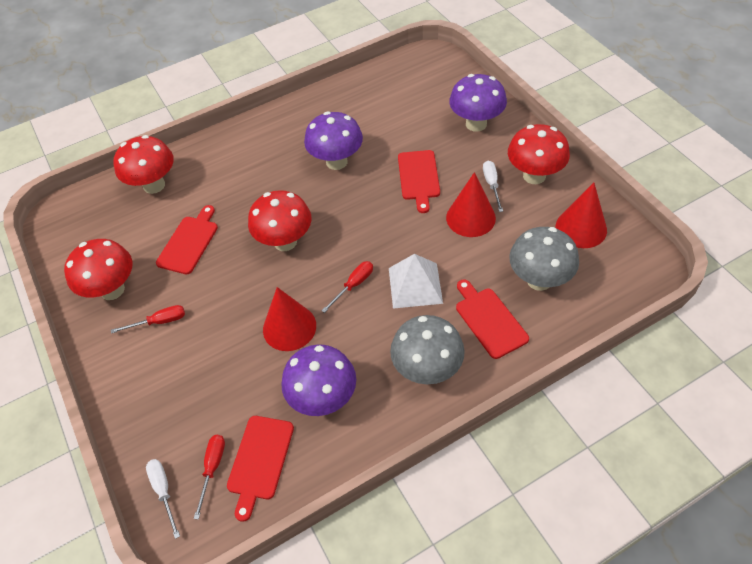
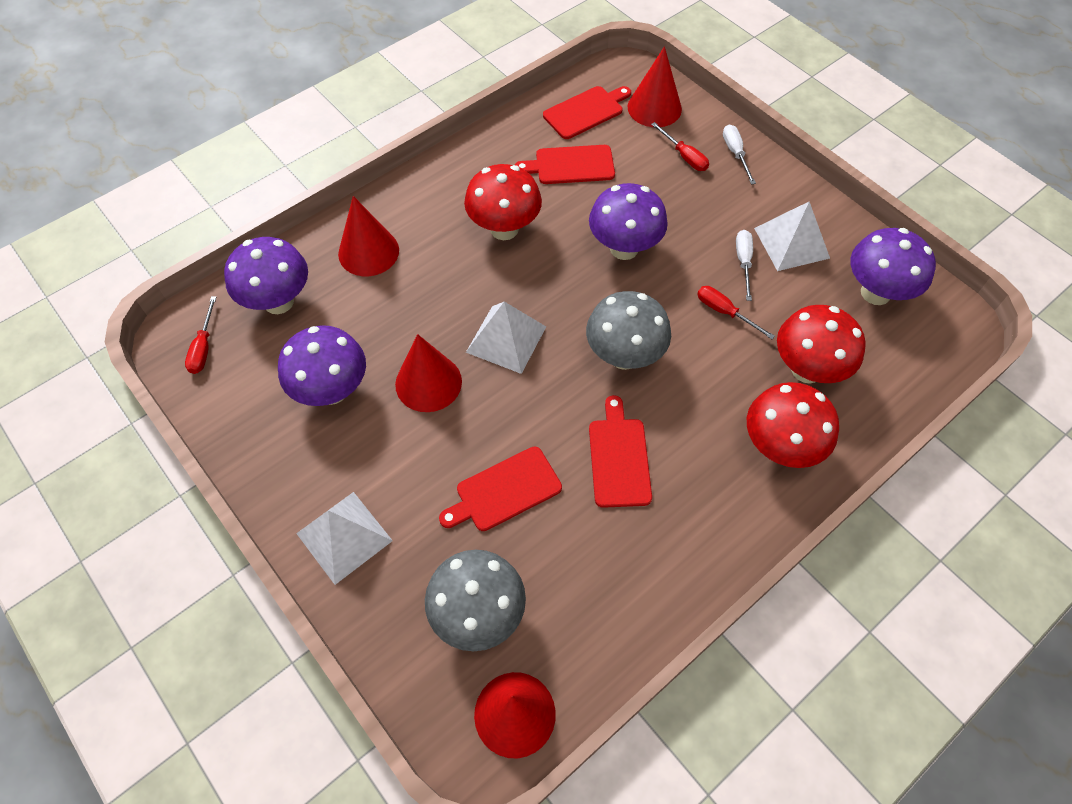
purple mushroom: 3 -> 4
red cone: 3 -> 4
red mushroom: 4 -> 3
white pyramid: 1 -> 3

